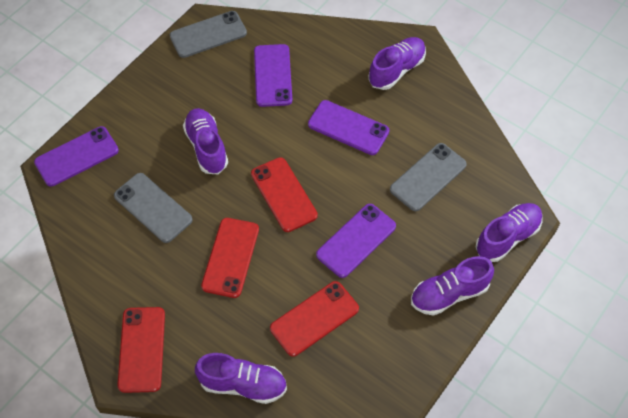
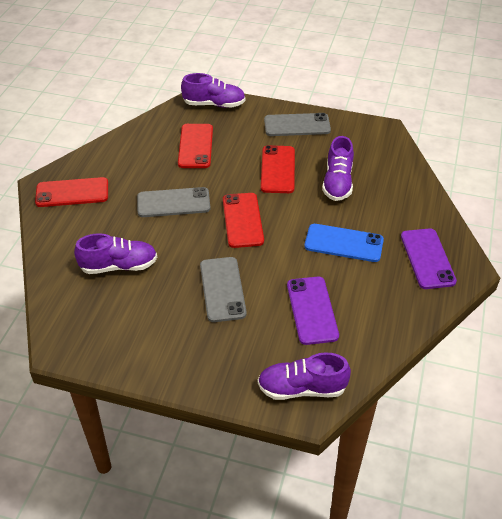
blue phone: 0 -> 1
purple phone: 4 -> 2
purple shoe: 5 -> 4

